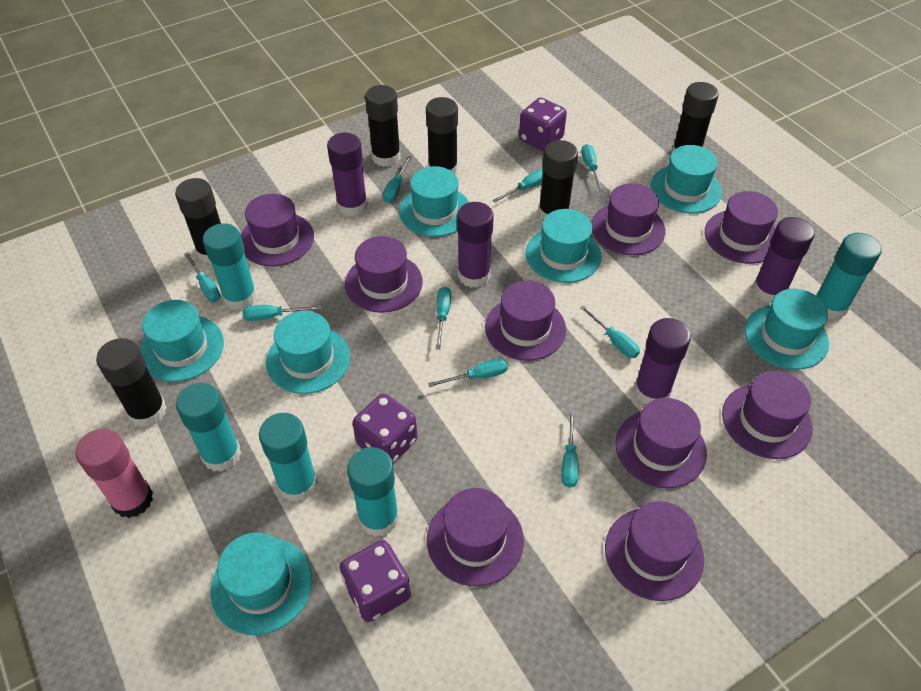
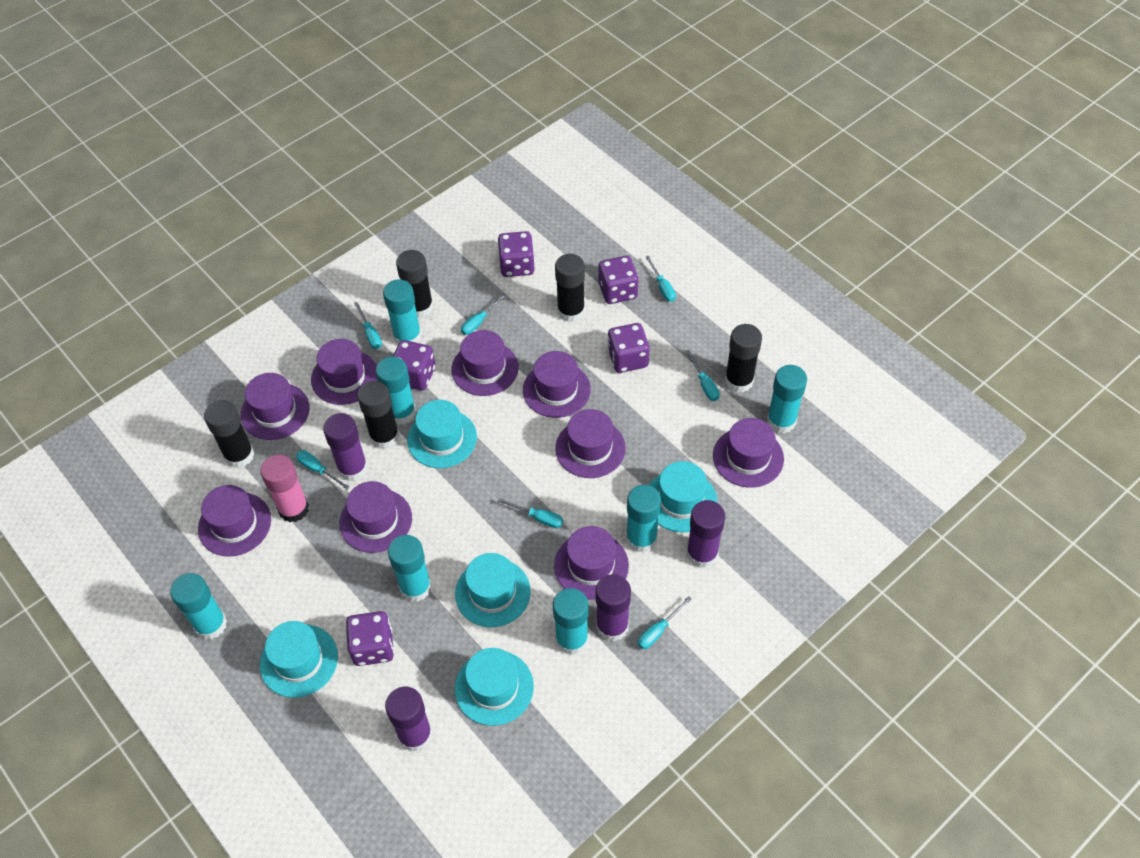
black glue stick: 6 -> 5
purple dice: 3 -> 5
turquoise glue stick: 5 -> 7
turquoise hat: 7 -> 5
turquoise screwdriver: 9 -> 7

